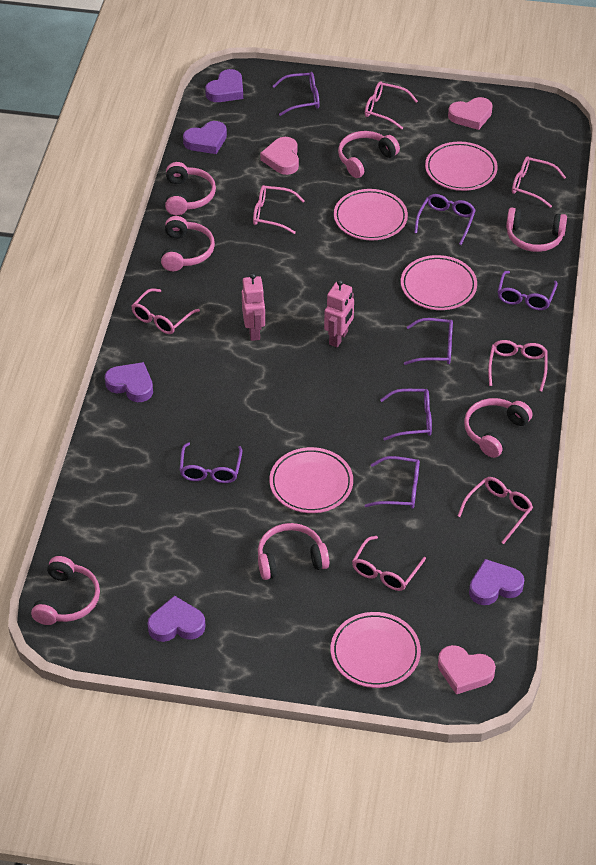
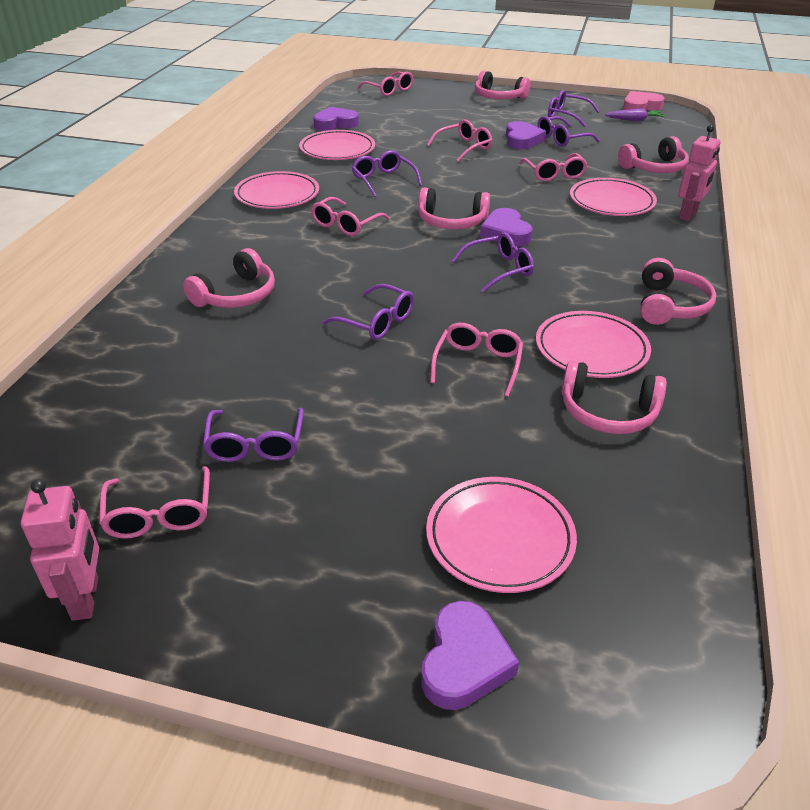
pink glasses: 7 -> 6
pink headphones: 7 -> 6
pink heart: 3 -> 1
purple carrot: 0 -> 1
purple glasses: 7 -> 6
purple heart: 5 -> 4

